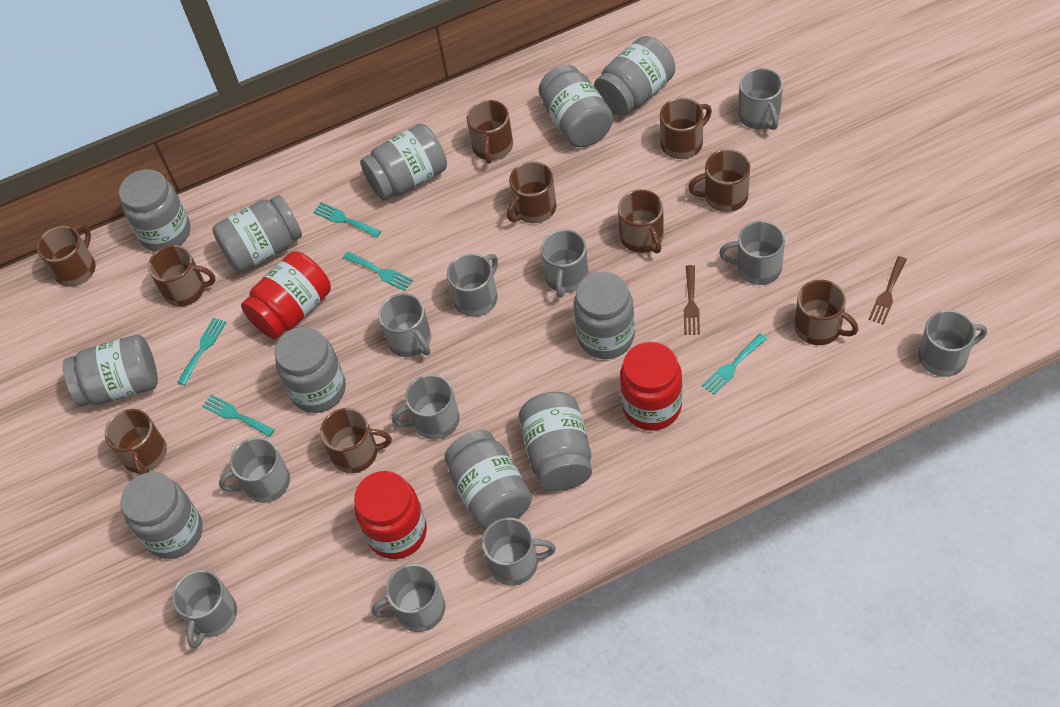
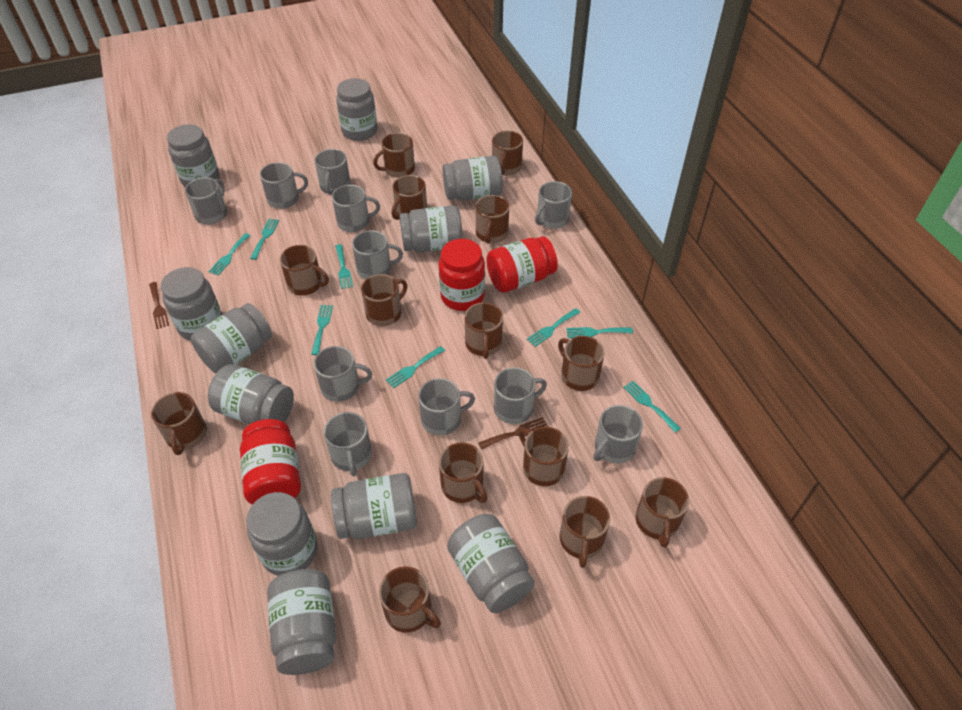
brown mug: 10 -> 14
turquoise fork: 5 -> 8

